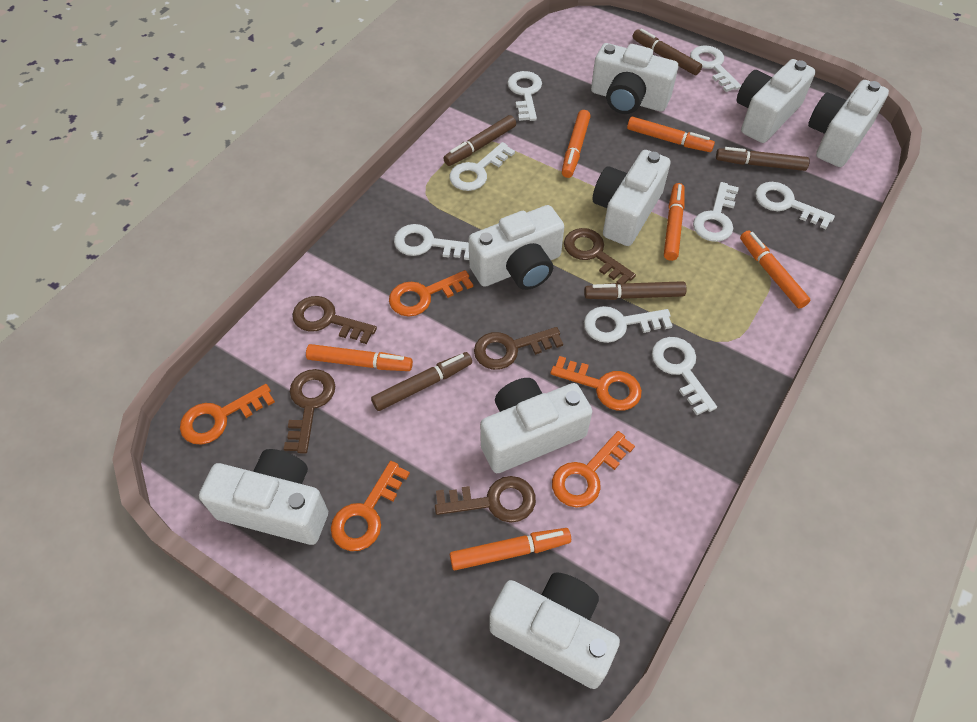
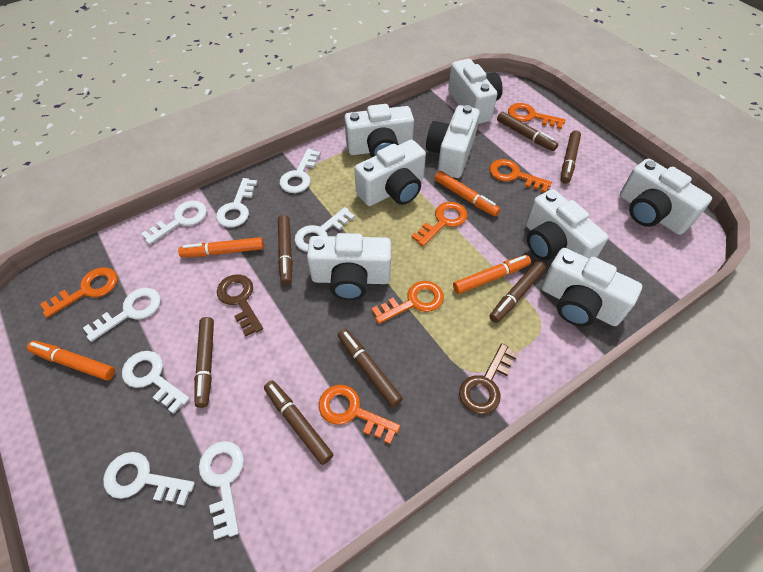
brown key: 5 -> 2
brown marker: 5 -> 7
orange key: 5 -> 6
orange marker: 6 -> 4

